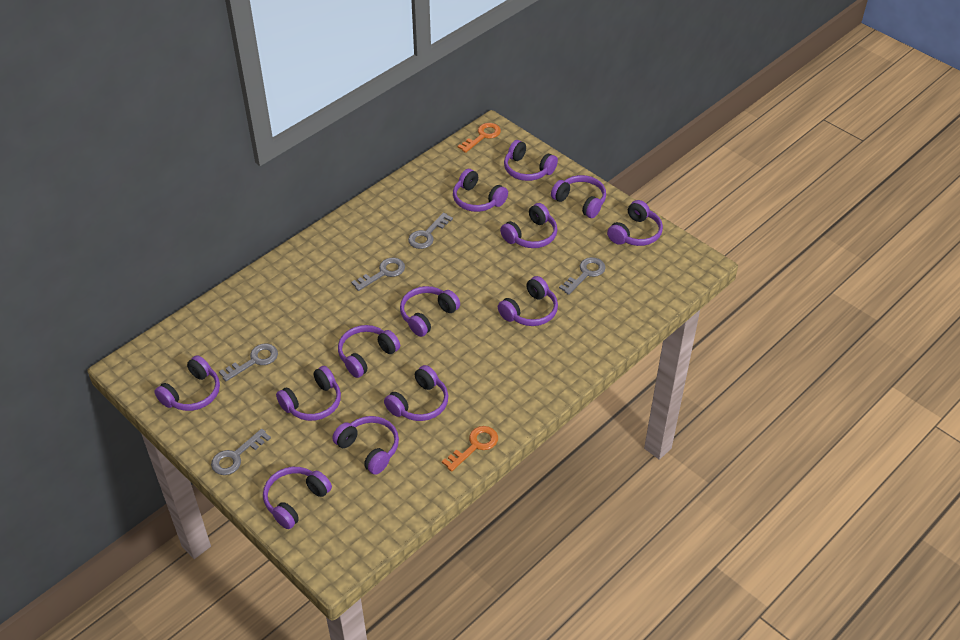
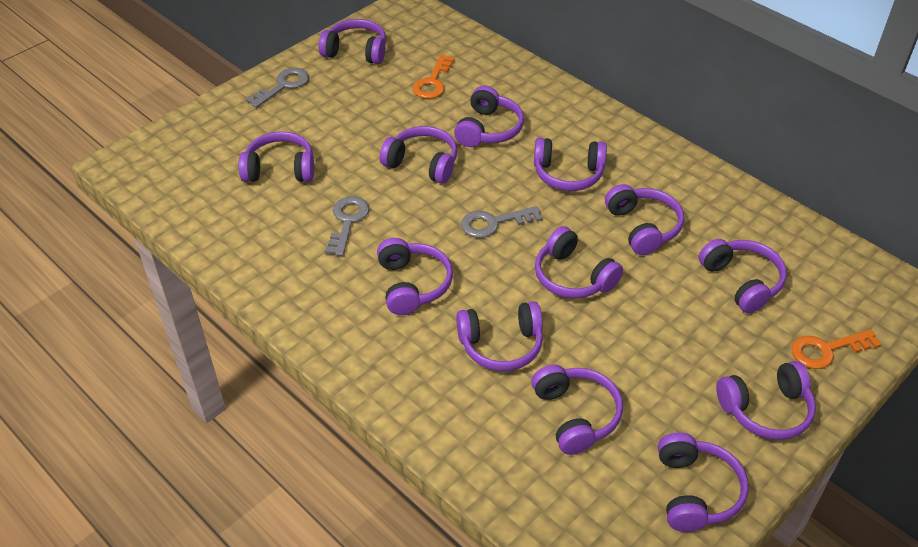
grey key: 5 -> 3

